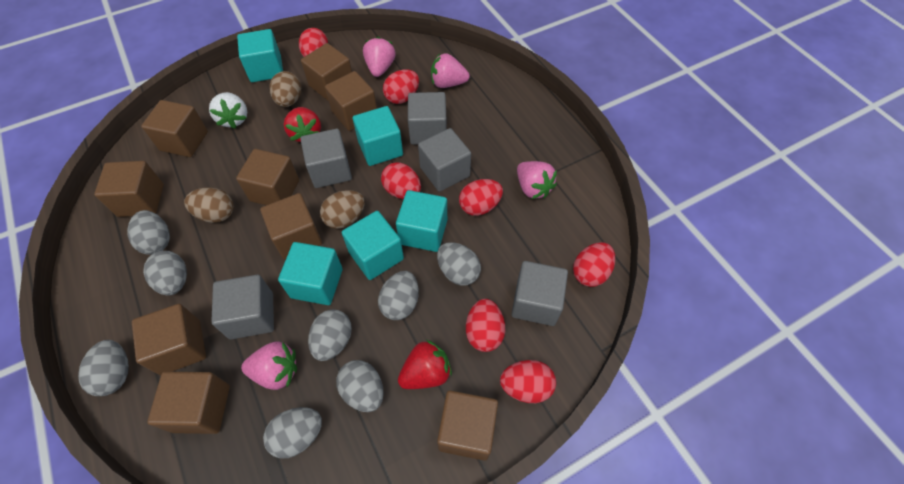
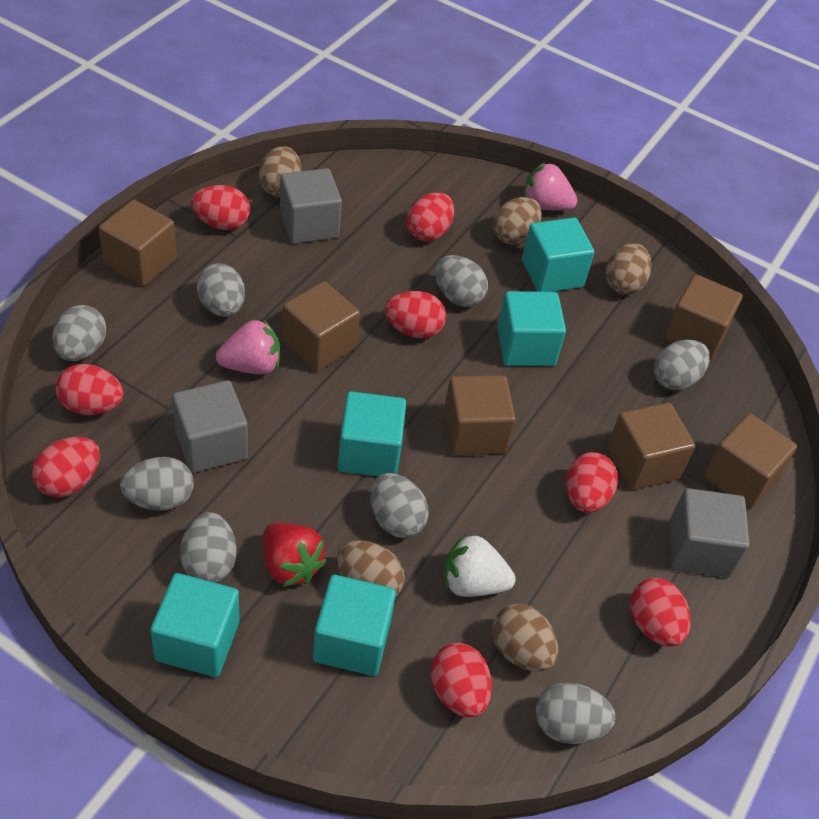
brown cube: 9 -> 6
brown egg: 3 -> 5
grey cube: 5 -> 3
pink strawberry: 4 -> 2
red egg: 7 -> 8
red strawberry: 2 -> 1

